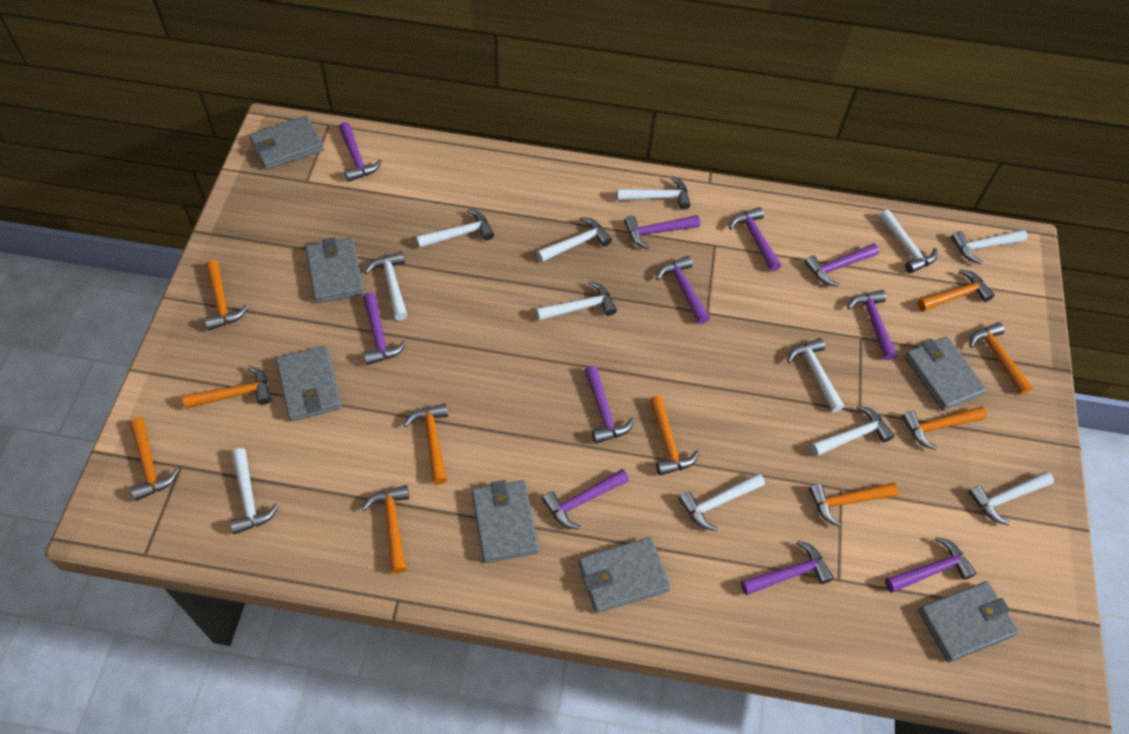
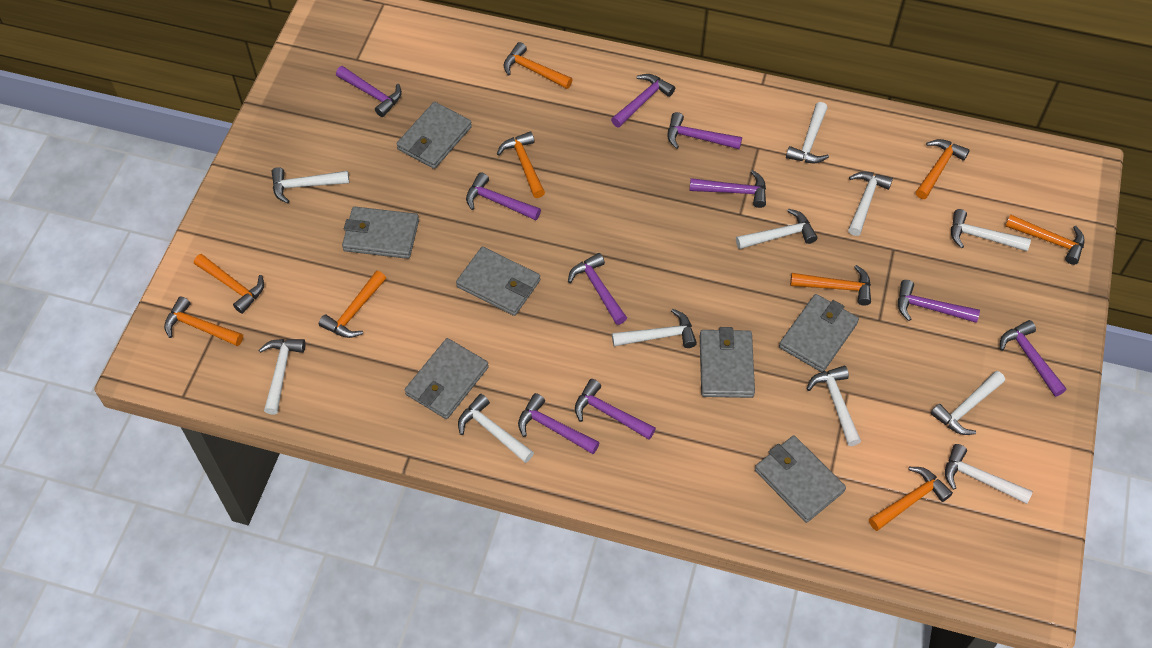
orange hammer: 10 -> 9
purple hammer: 11 -> 10
white hammer: 12 -> 11

